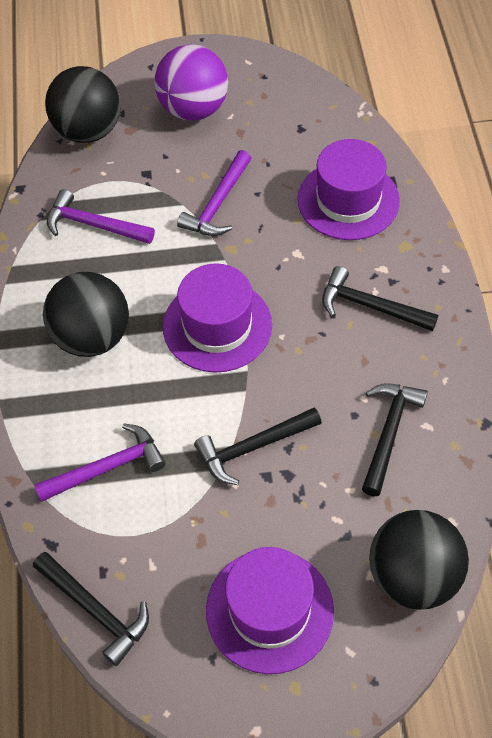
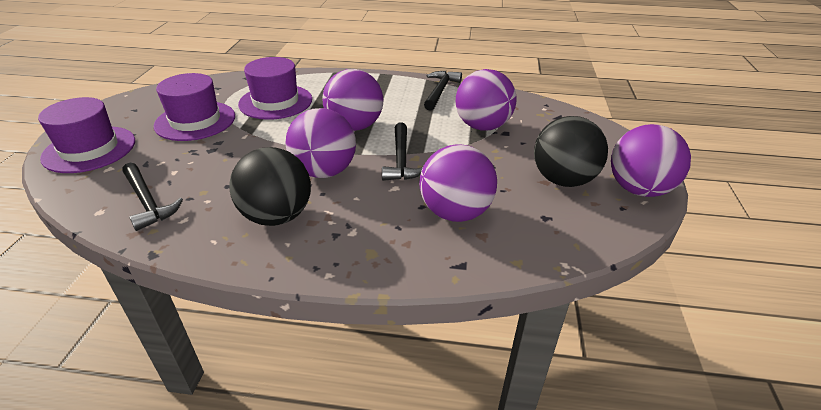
black ball: 3 -> 2
black hammer: 4 -> 3
purple ball: 1 -> 5
purple hammer: 3 -> 0

